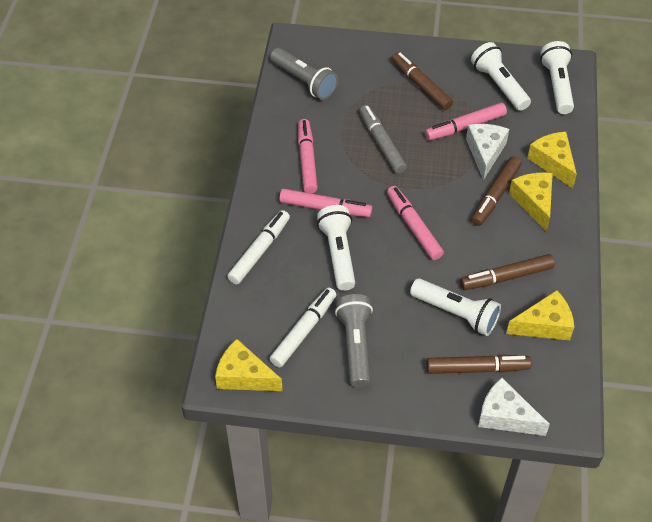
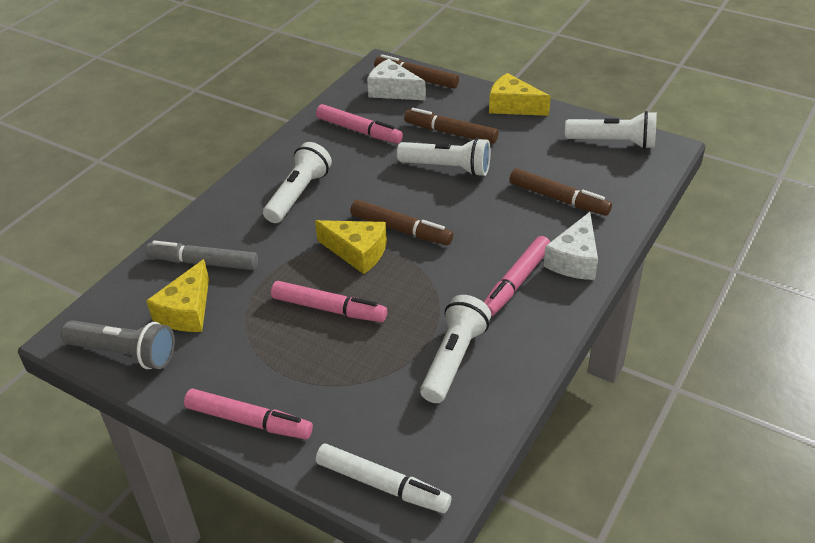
grey flashlight: 2 -> 1
white marker: 2 -> 1
yellow cheese: 4 -> 3

